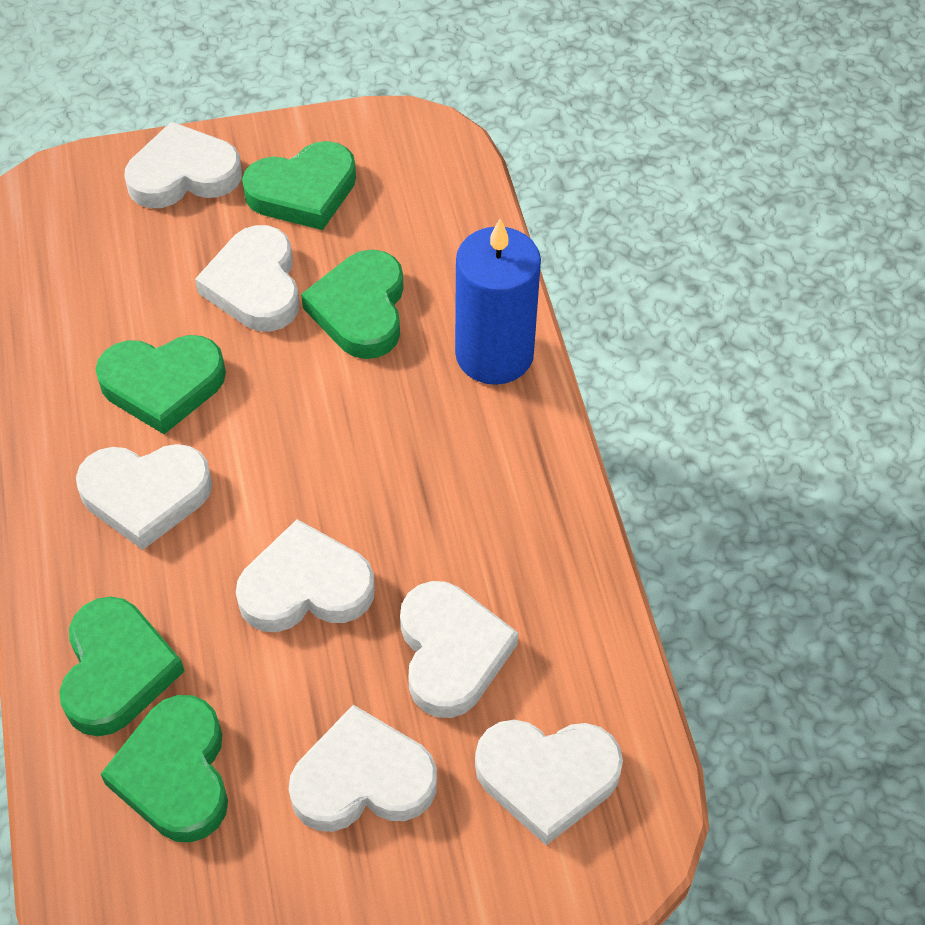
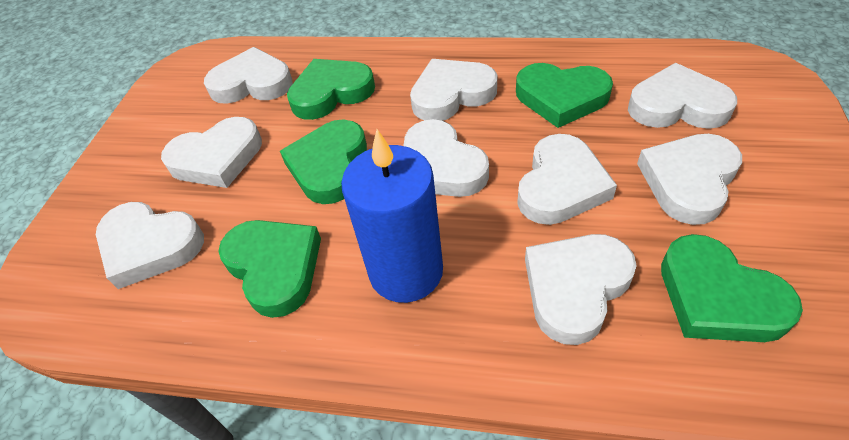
white heart: 7 -> 9

